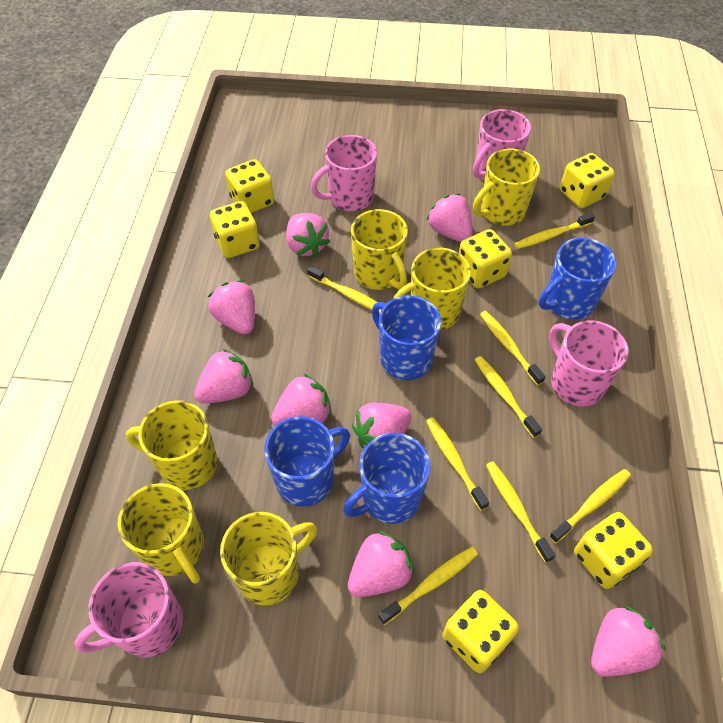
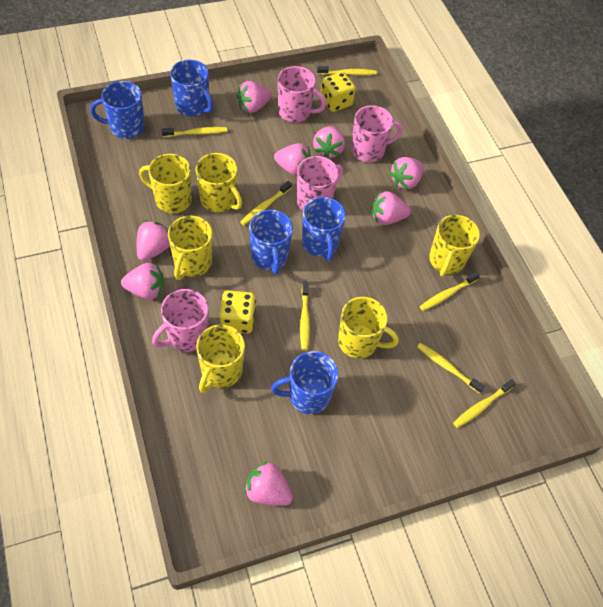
blue mug: 4 -> 5
yellow dice: 6 -> 2
yellow toothbrush: 8 -> 7

